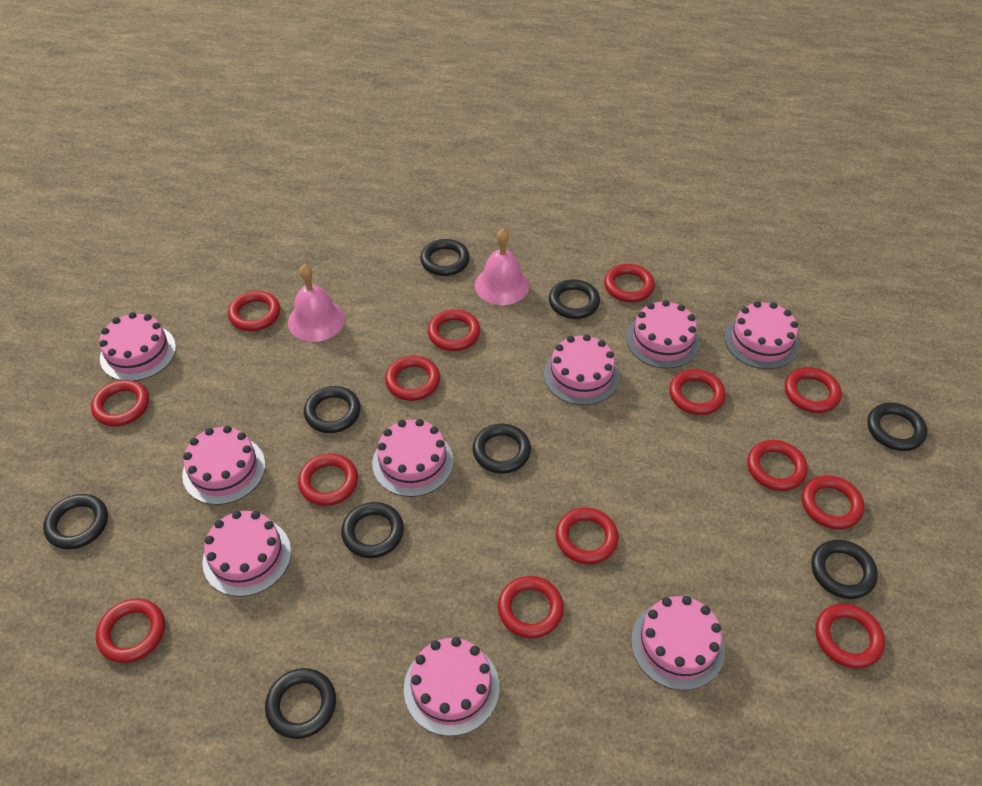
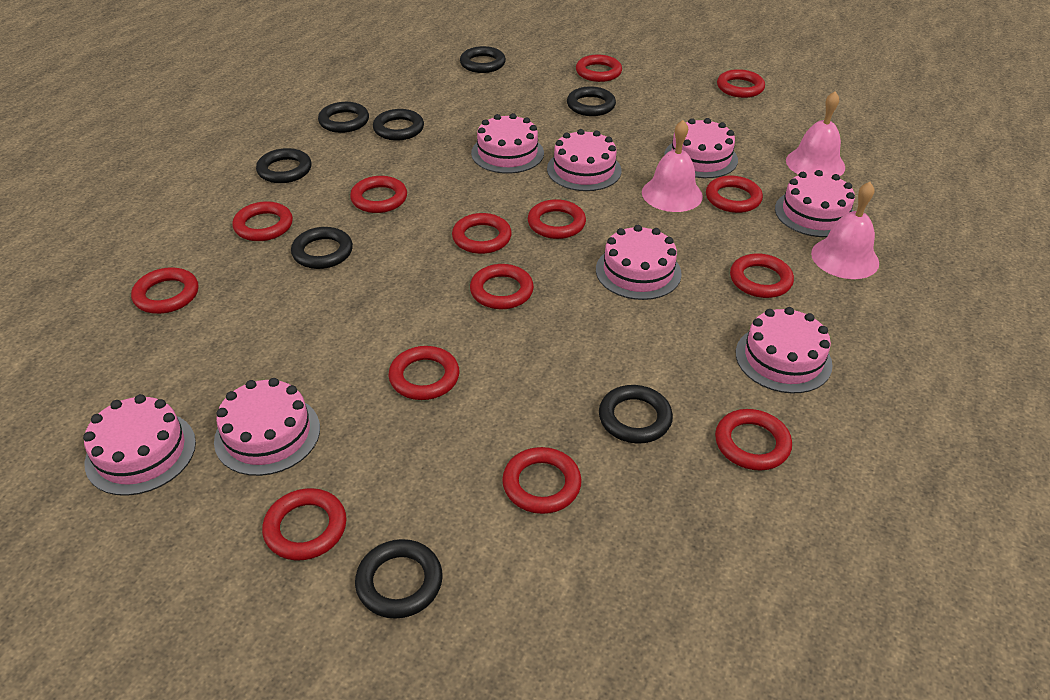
black ring: 9 -> 8
pink bell: 2 -> 3
pink cake: 9 -> 8

